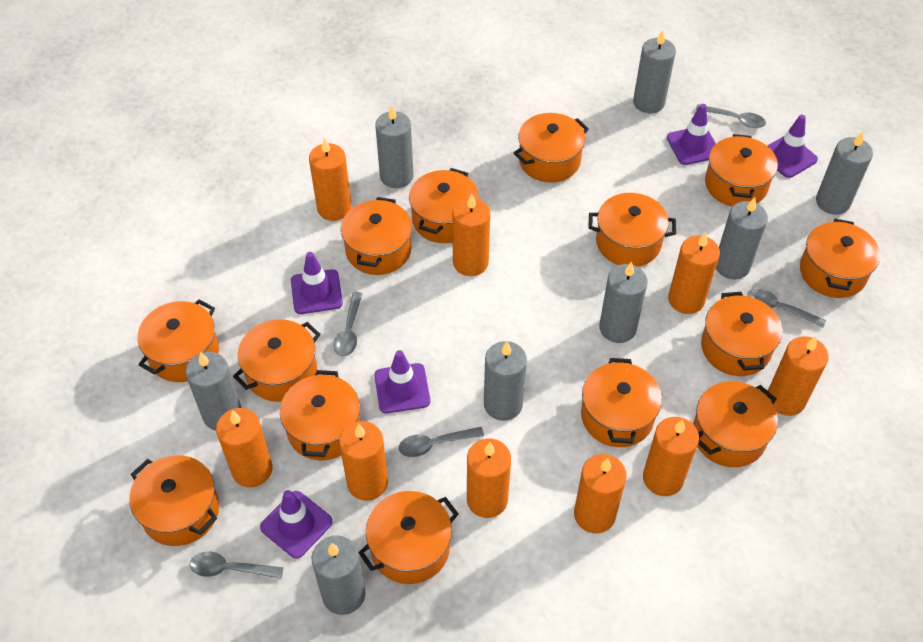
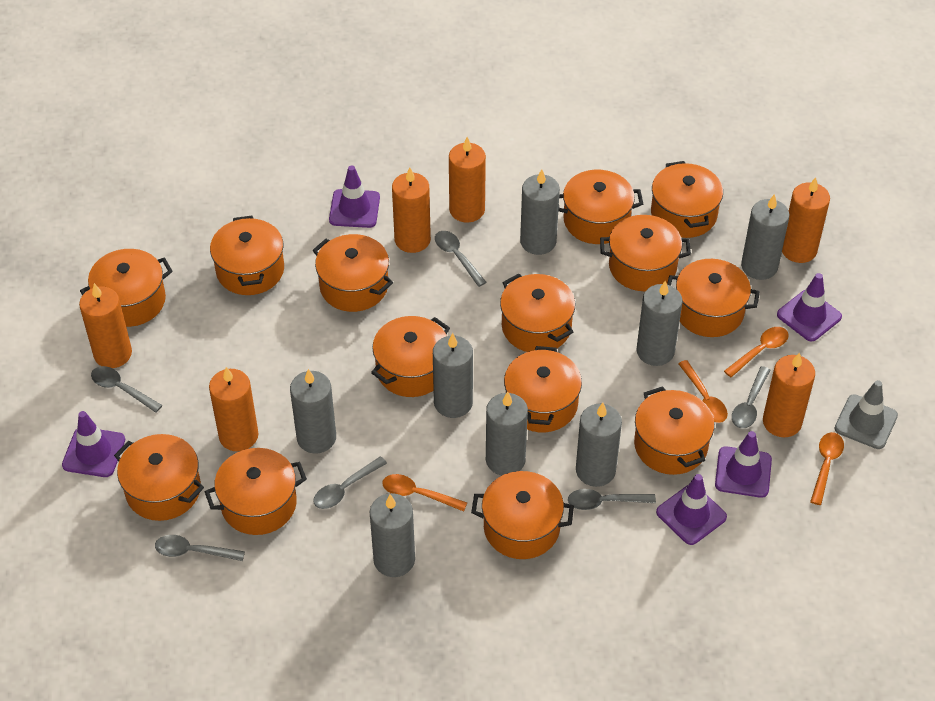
grey spoon: 5 -> 6
grey traffic cone: 0 -> 1
orange candle: 9 -> 6
orange spoon: 0 -> 4

